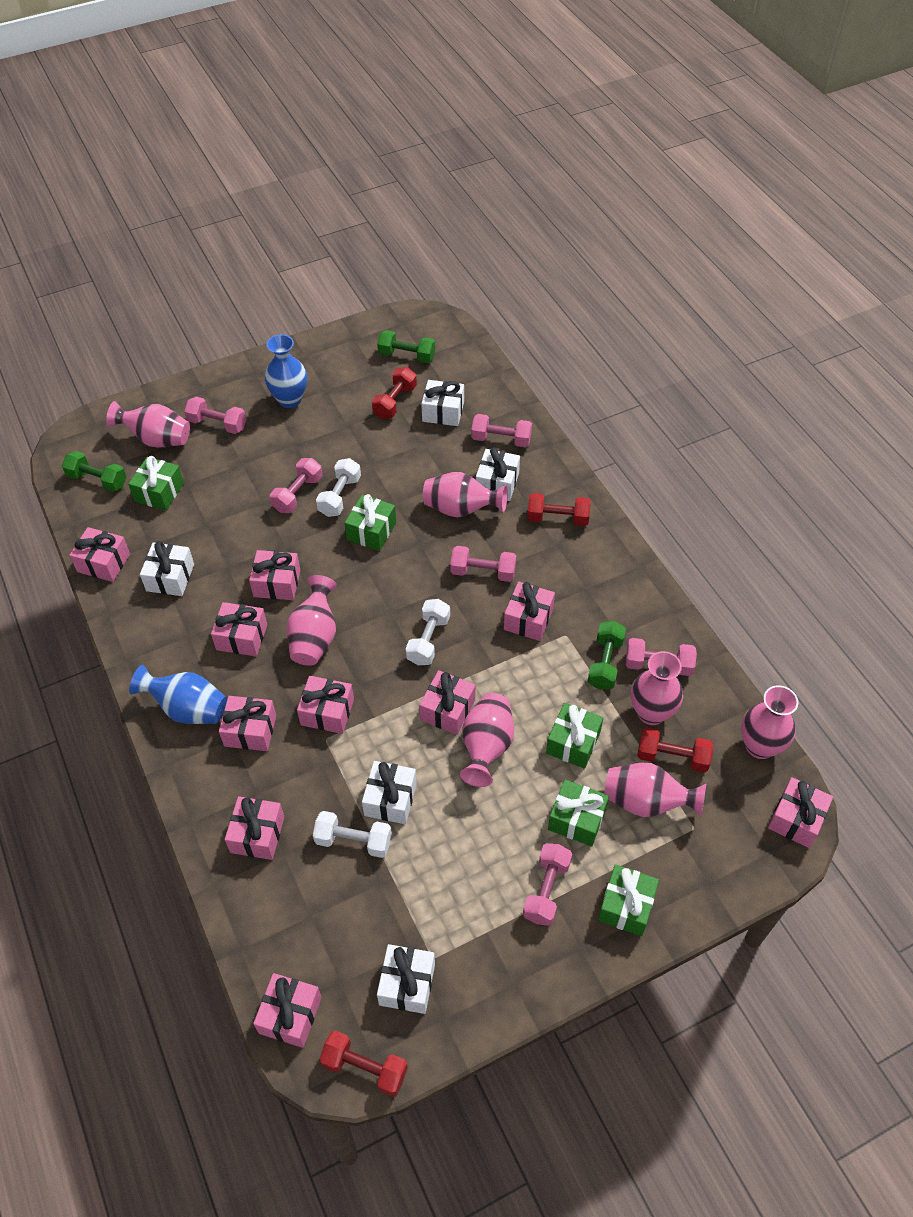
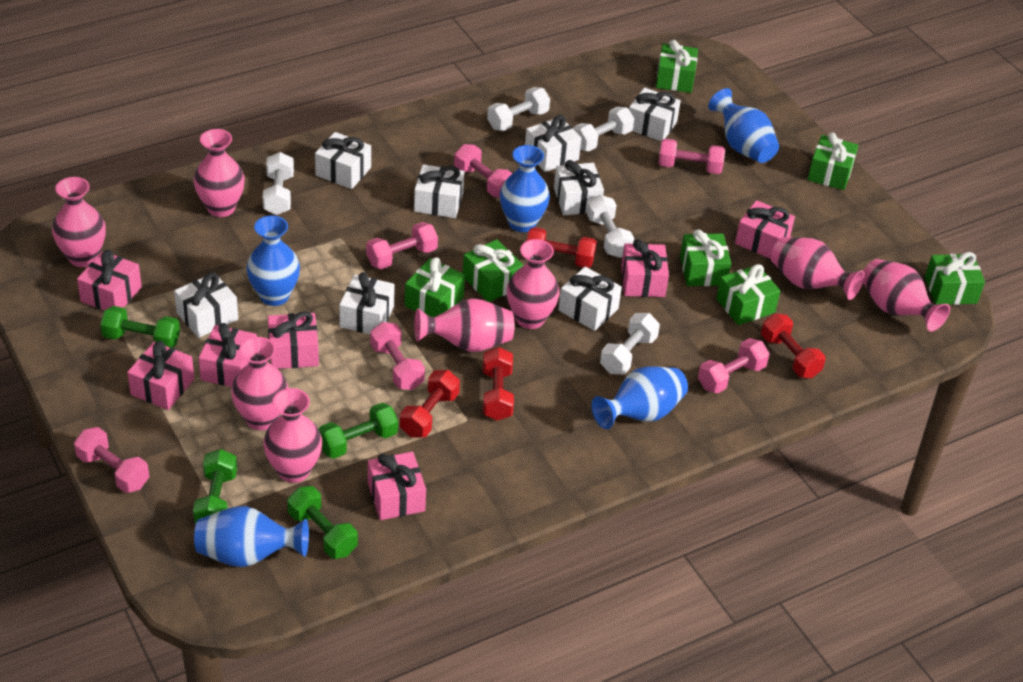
blue vase: 2 -> 5
green dumbbell: 3 -> 4
green gift: 5 -> 7
pink gift: 10 -> 7
pink vase: 7 -> 8
white dumbbell: 3 -> 5
white gift: 5 -> 8

